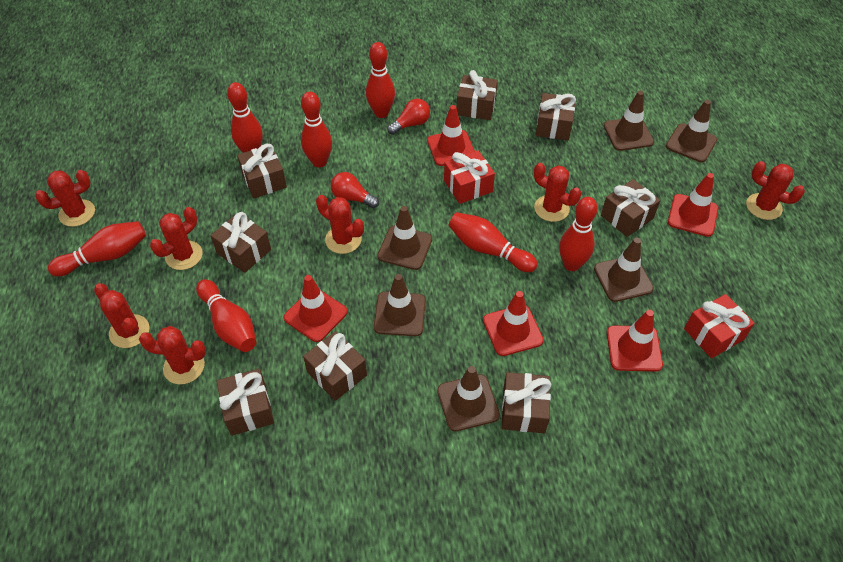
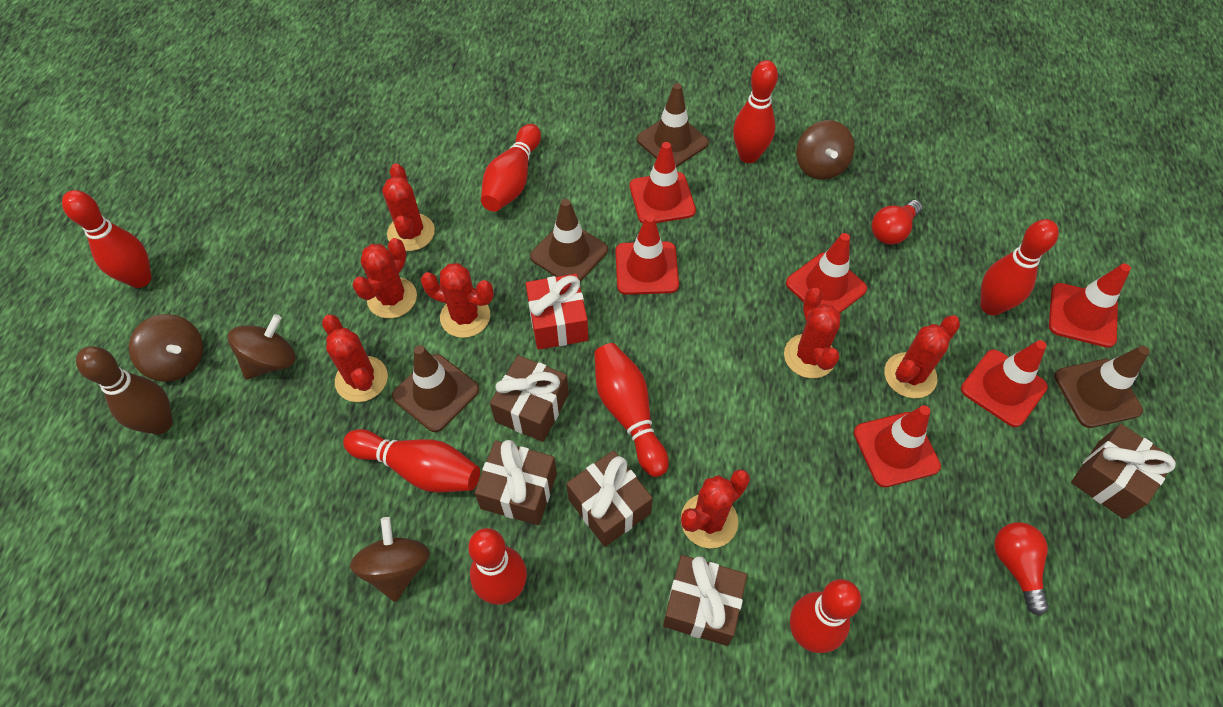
brown bowling pin: 0 -> 1
brown gift: 8 -> 5
brown spinning top: 0 -> 4
brown traffic cone: 6 -> 4
red bowling pin: 7 -> 8
red gift: 2 -> 1
red traffic cone: 5 -> 6

